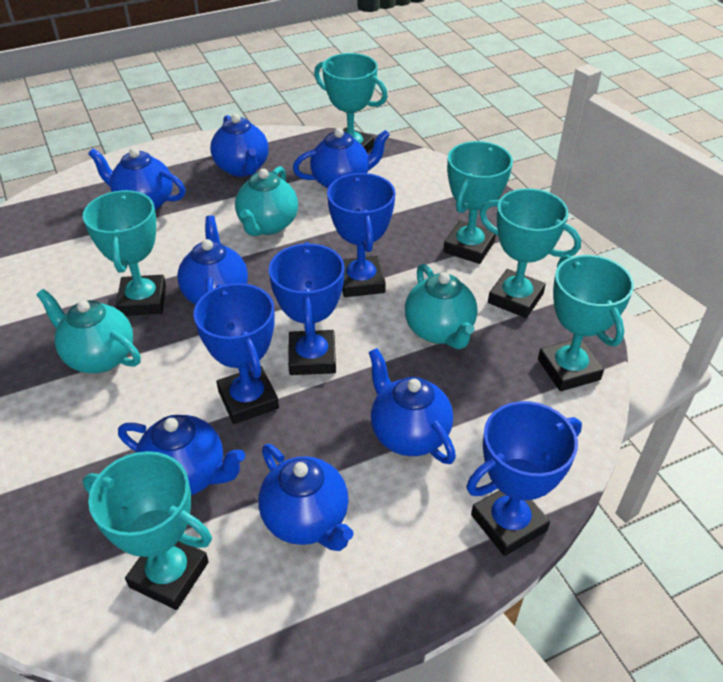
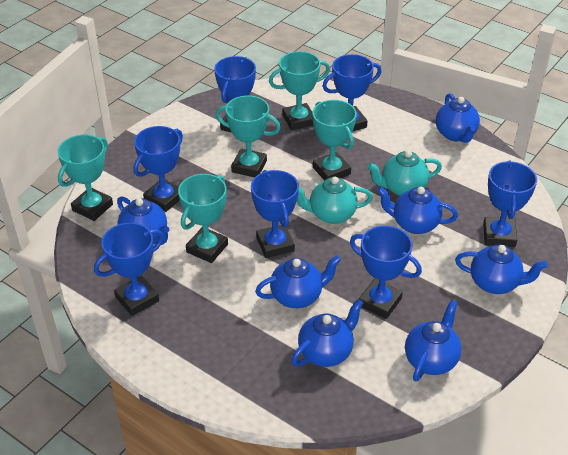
blue trophy: 4 -> 7
turquoise teapot: 3 -> 2
turquoise trophy: 6 -> 5

